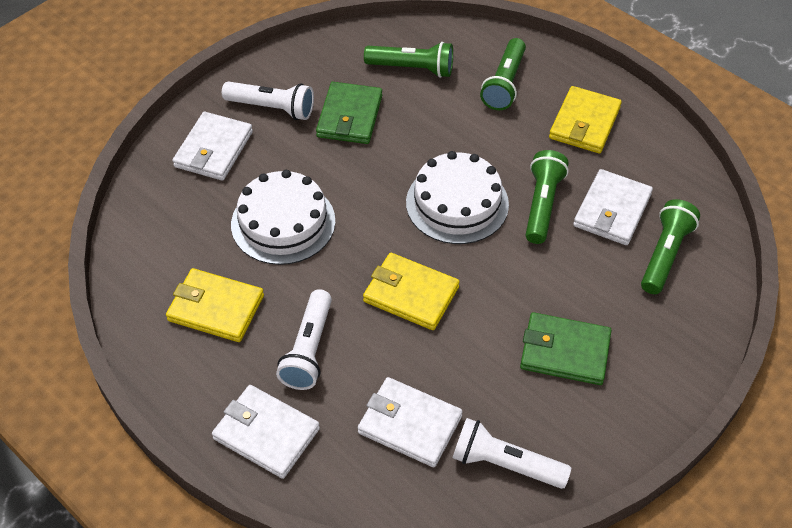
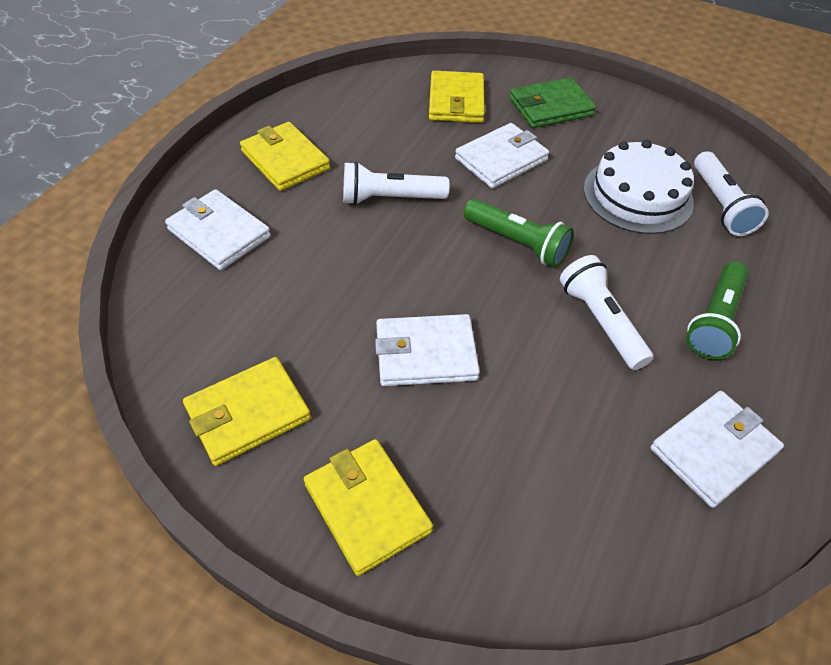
green flashlight: 4 -> 2
green wallet: 2 -> 1
white cake: 2 -> 1
yellow wallet: 3 -> 4

